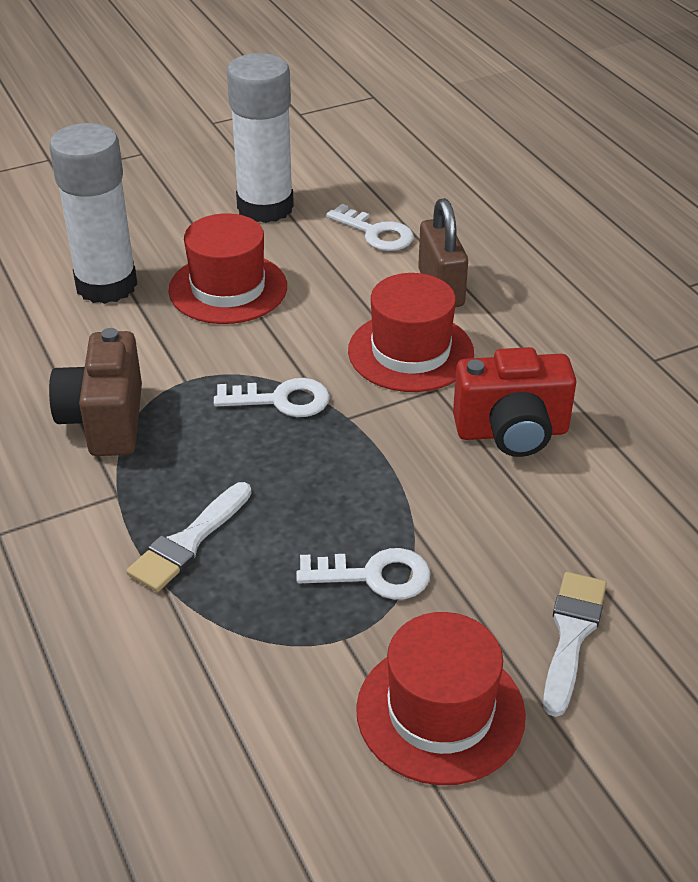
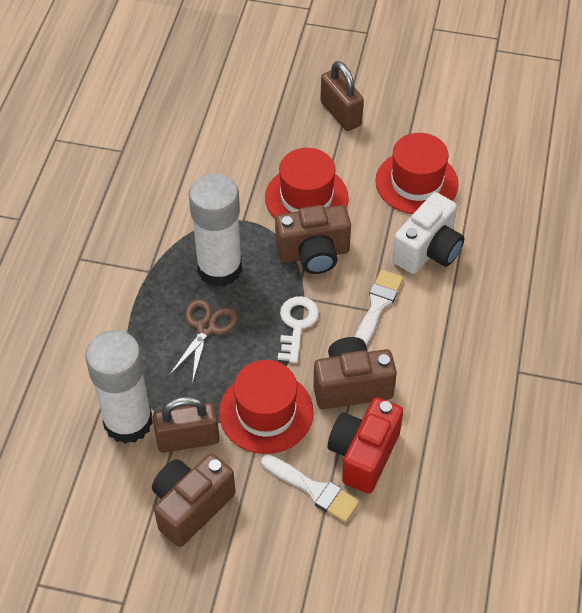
brown camera: 1 -> 3
brown padlock: 1 -> 2
brown scissors: 0 -> 1
white camera: 0 -> 1
white key: 3 -> 1

